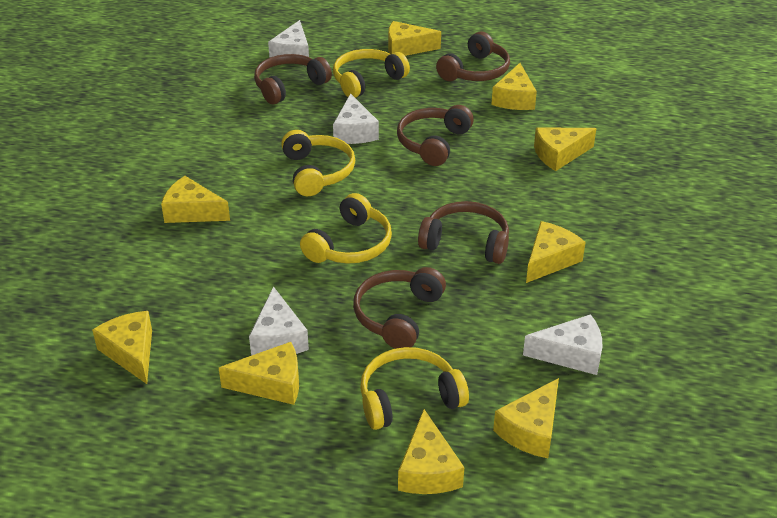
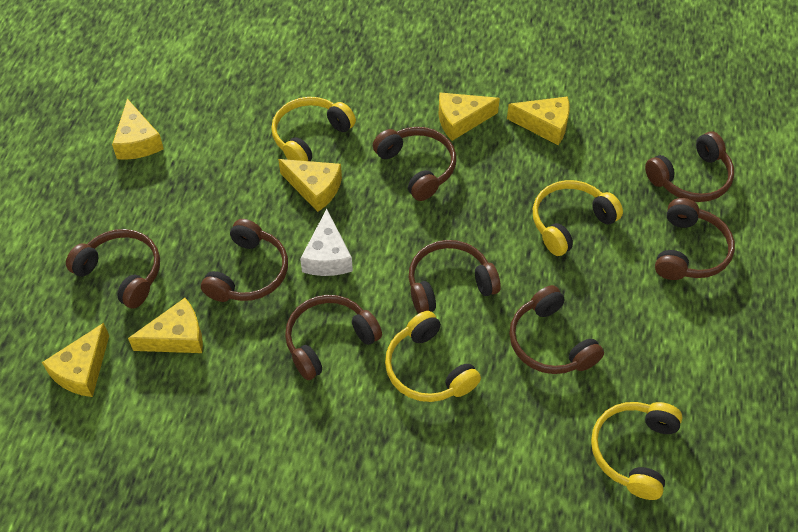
brown headphones: 5 -> 8
white cheese: 4 -> 1
yellow cheese: 9 -> 6

